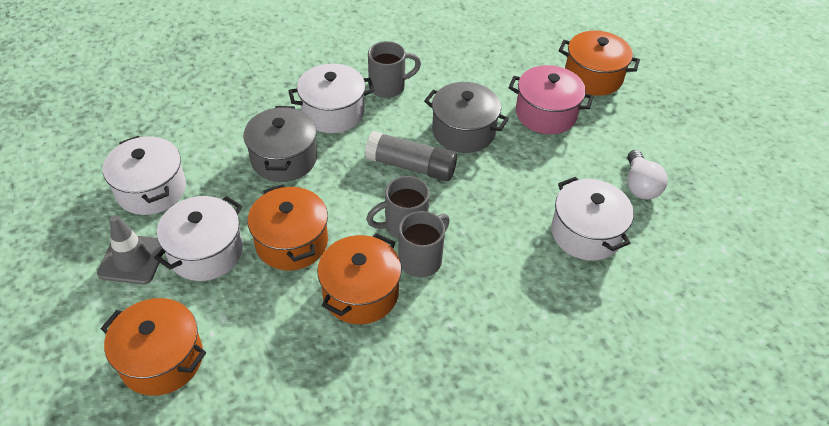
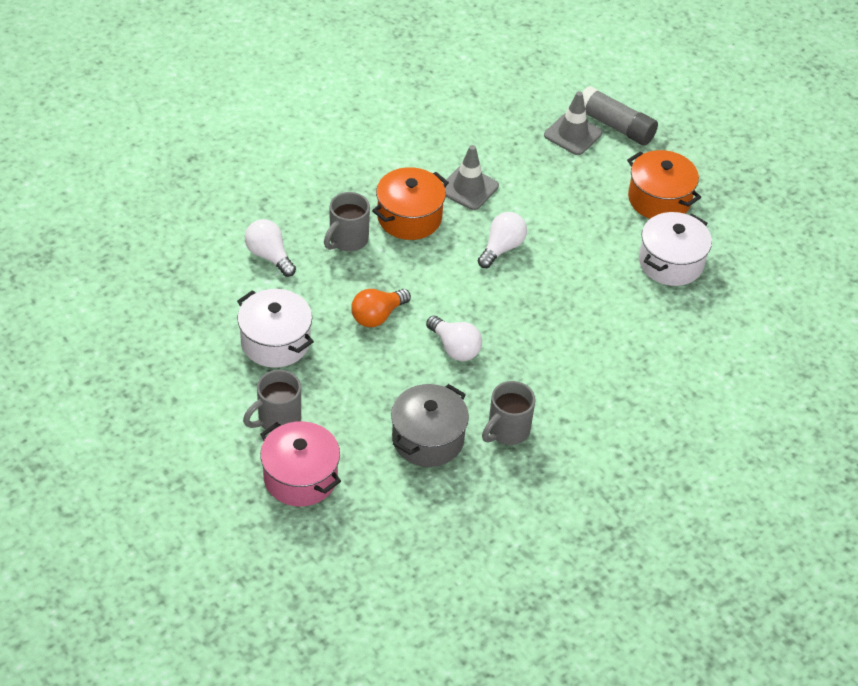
grey pot: 2 -> 1
grey traffic cone: 1 -> 2
orange light bulb: 0 -> 1
orange pot: 4 -> 2
white light bulb: 1 -> 3
white pot: 4 -> 2

